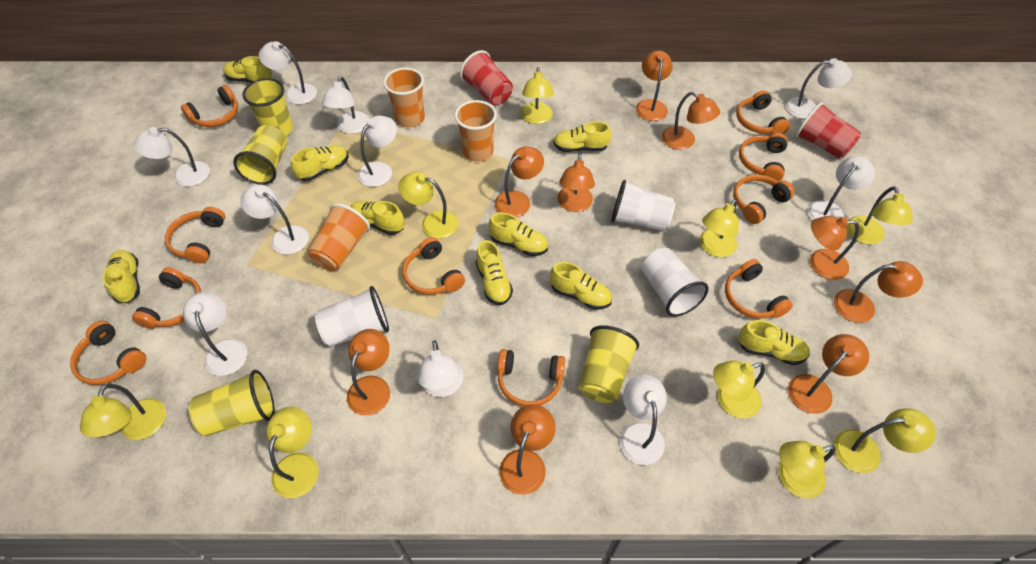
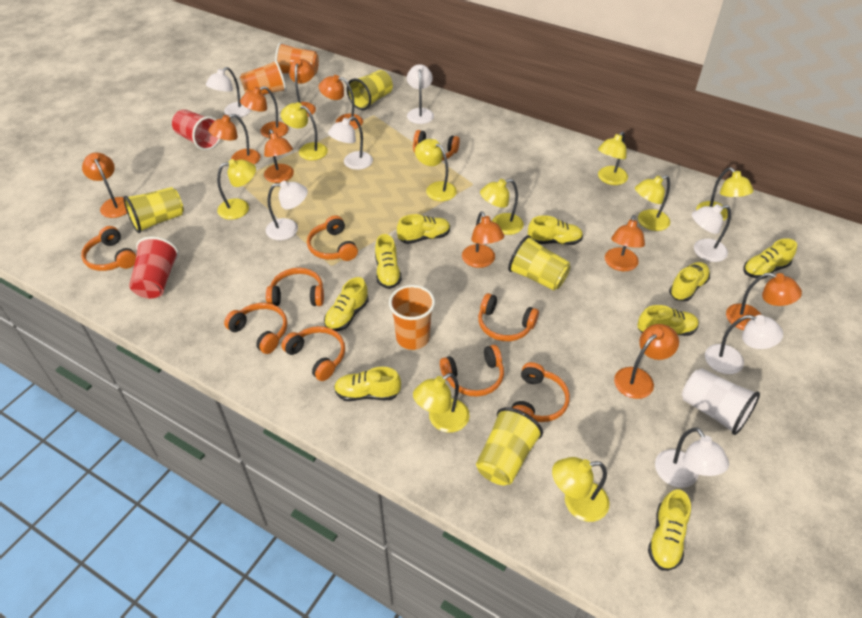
orange headphones: 10 -> 9
orange lamp: 9 -> 10
white cup: 3 -> 1
white lamp: 10 -> 7

